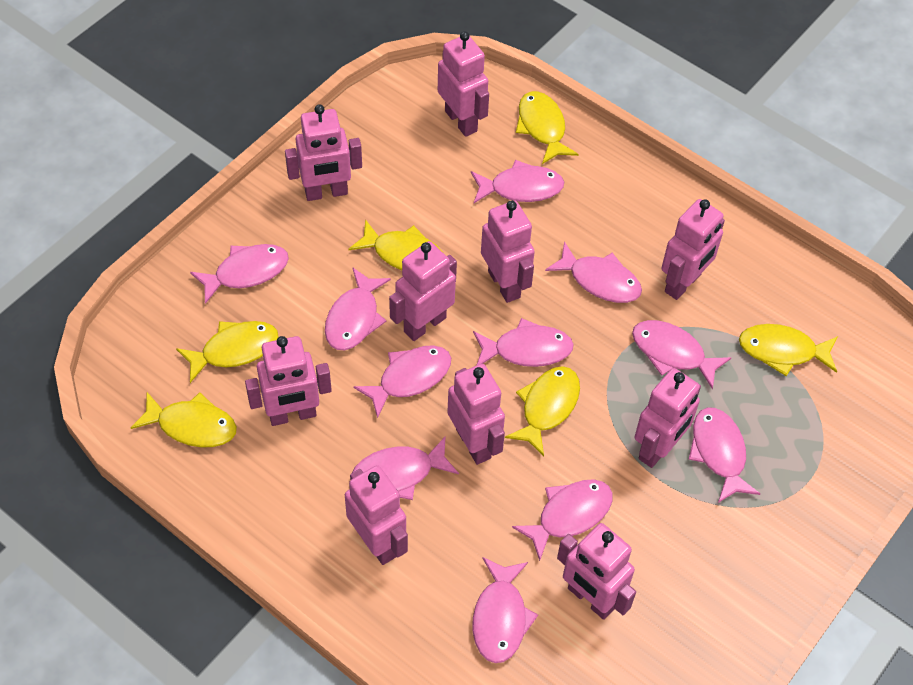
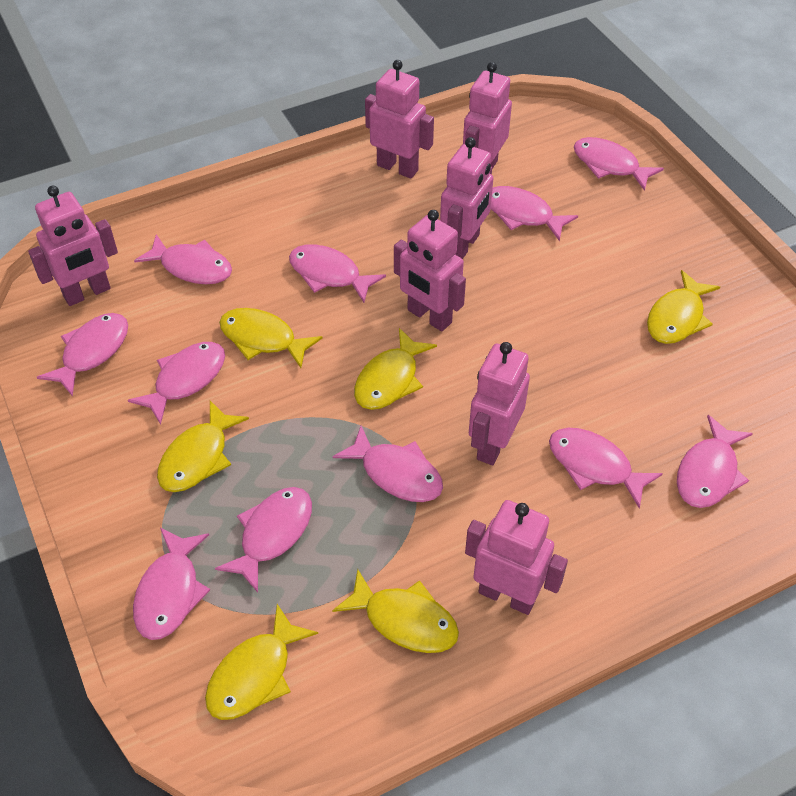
pink robot: 10 -> 7

